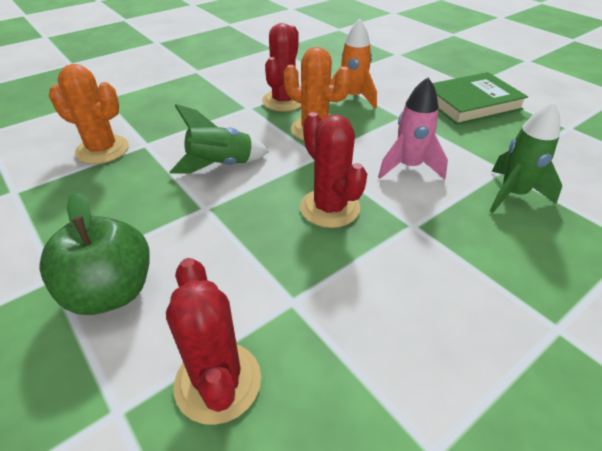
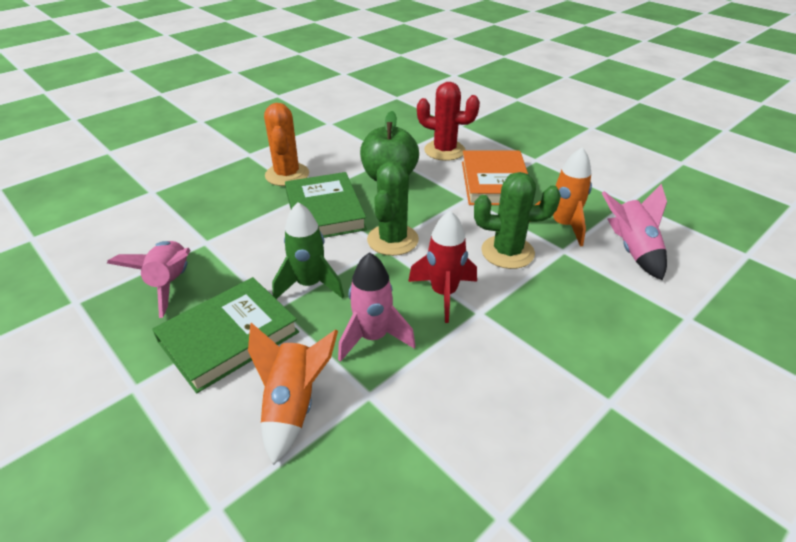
green book: 1 -> 2
green cactus: 0 -> 2
green rocket: 2 -> 1
orange book: 0 -> 1
orange cactus: 2 -> 1
orange rocket: 1 -> 2
pink rocket: 1 -> 3
red cactus: 3 -> 1
red rocket: 0 -> 1

